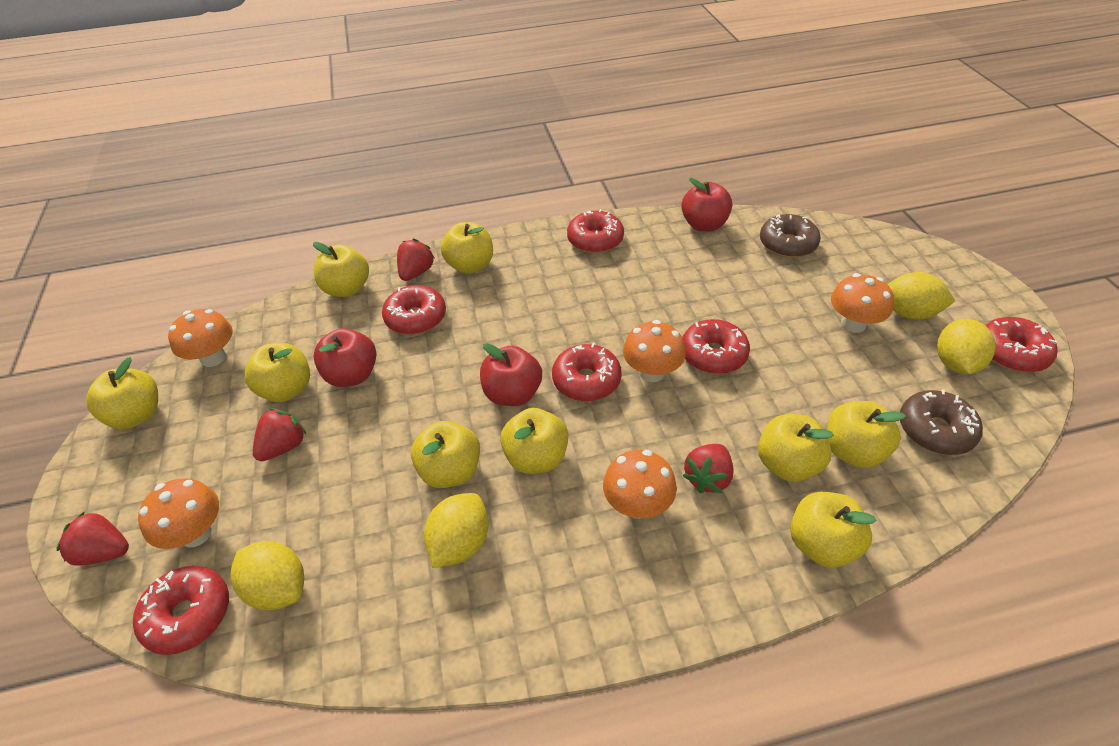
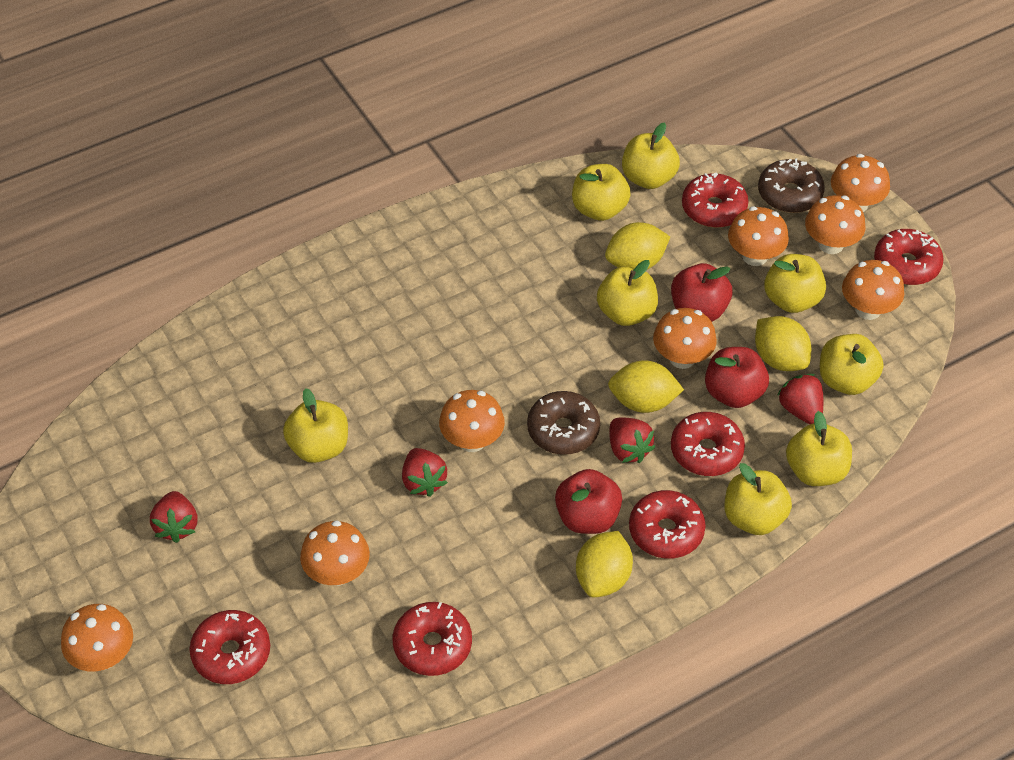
orange mushroom: 5 -> 8
yellow apple: 9 -> 8

